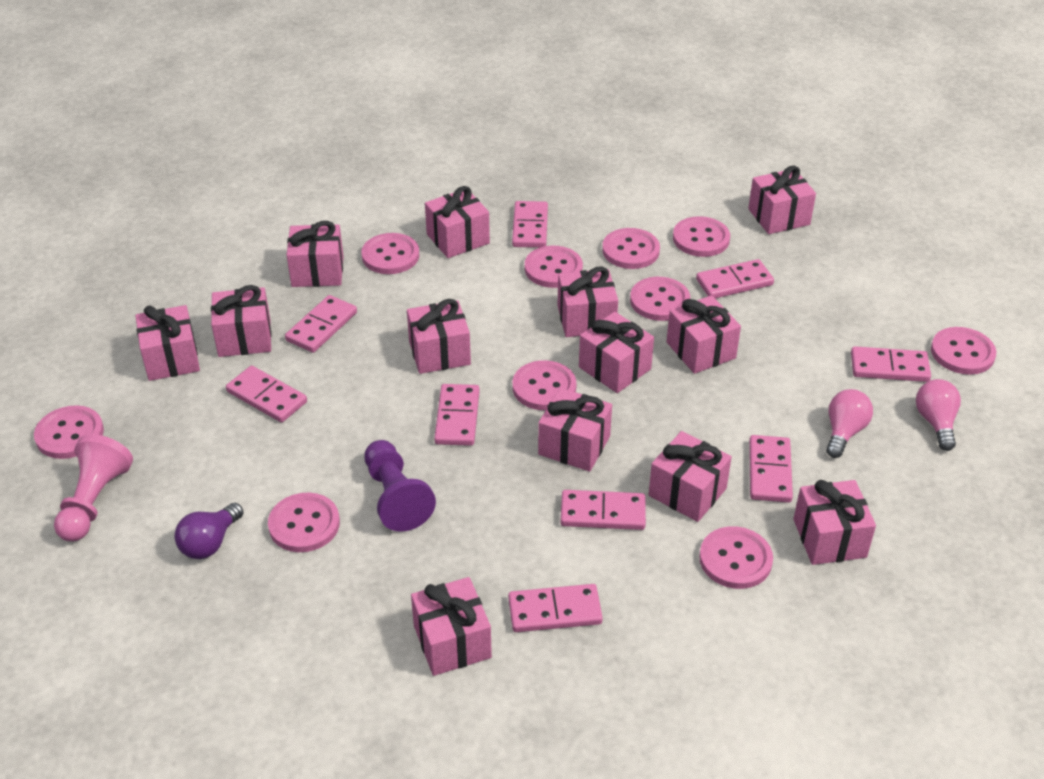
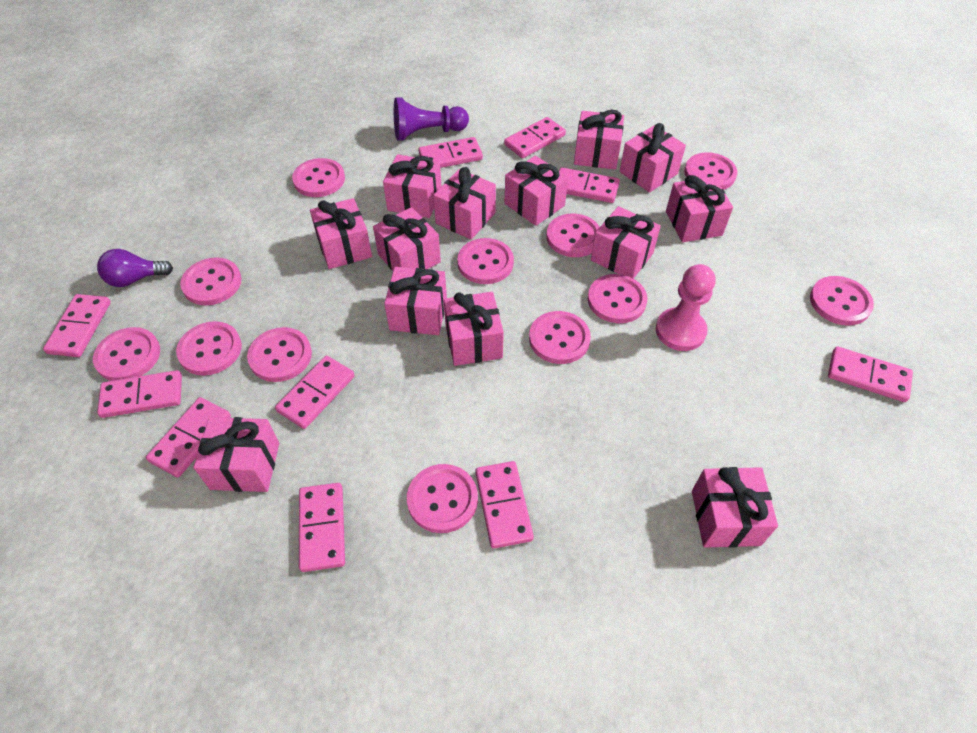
pink button: 10 -> 12
pink domino: 9 -> 10
pink light bulb: 2 -> 0

